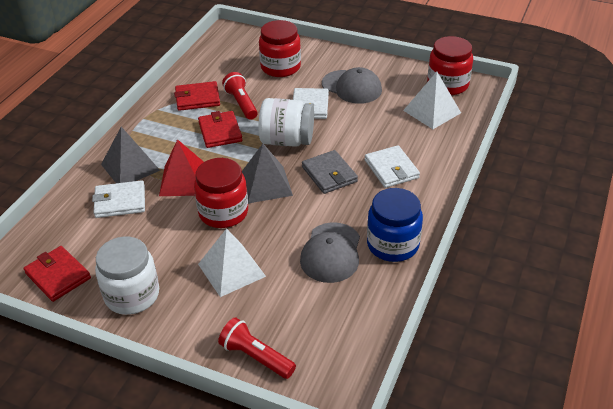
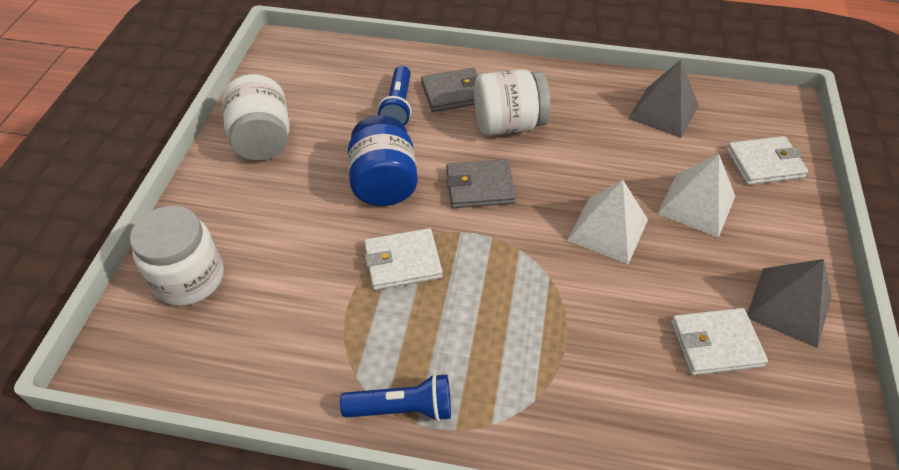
blue flashlight: 0 -> 2
grey cap: 2 -> 0
grey wallet: 1 -> 2
red flashlight: 2 -> 0
red jar: 3 -> 0
red pyramid: 1 -> 0
red wallet: 3 -> 0
white jar: 2 -> 3

